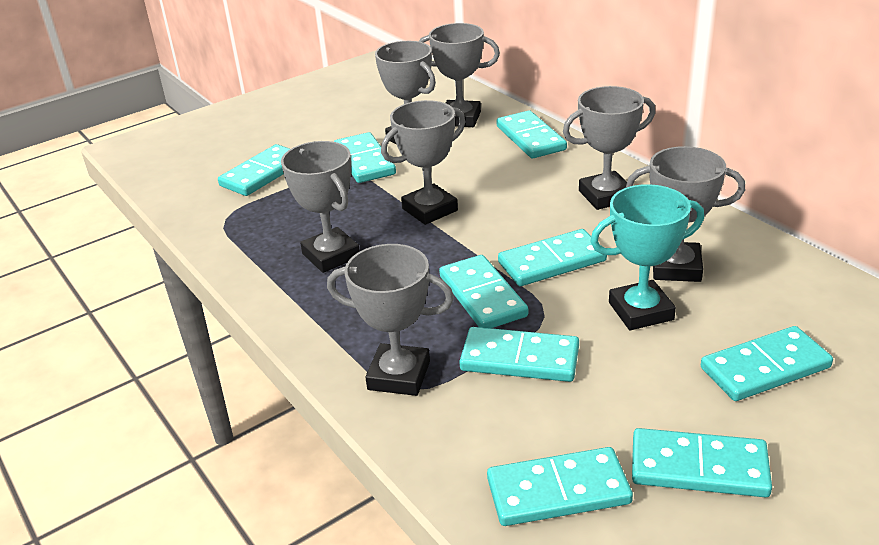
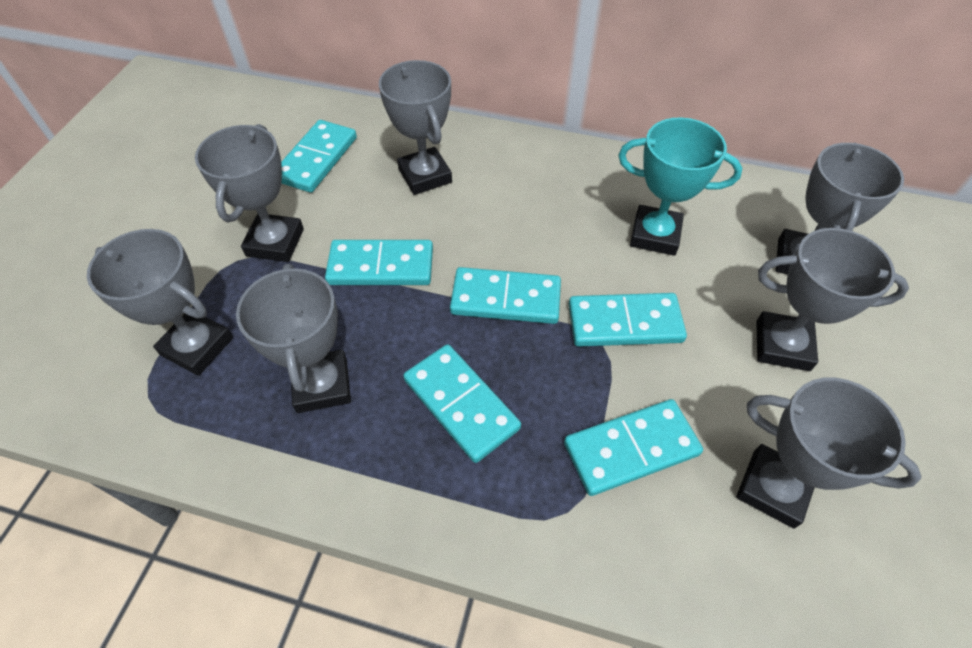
turquoise domino: 9 -> 6

